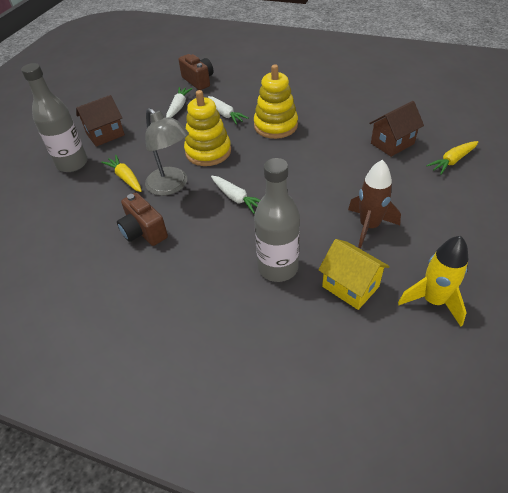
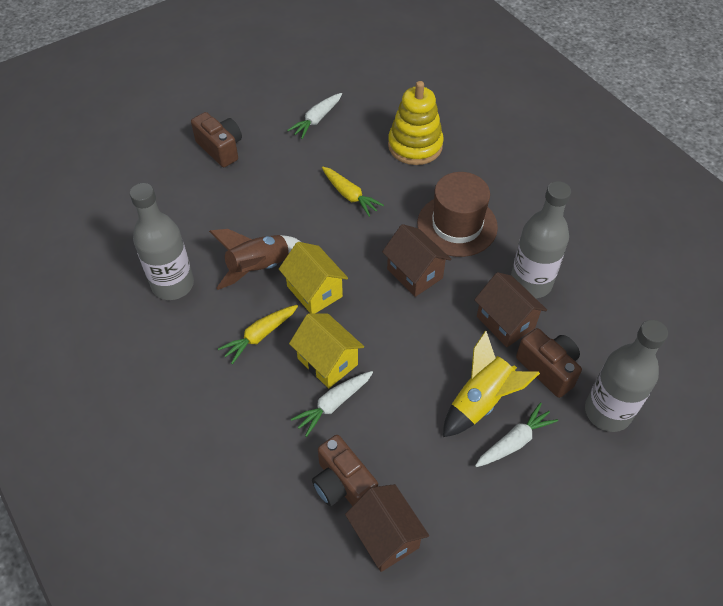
brown camera: 2 -> 3
brown hat: 0 -> 1
brown house: 2 -> 3
grey bottle: 2 -> 3
grey lamp: 1 -> 0
yellow house: 1 -> 2
yellow stacking toy: 2 -> 1

